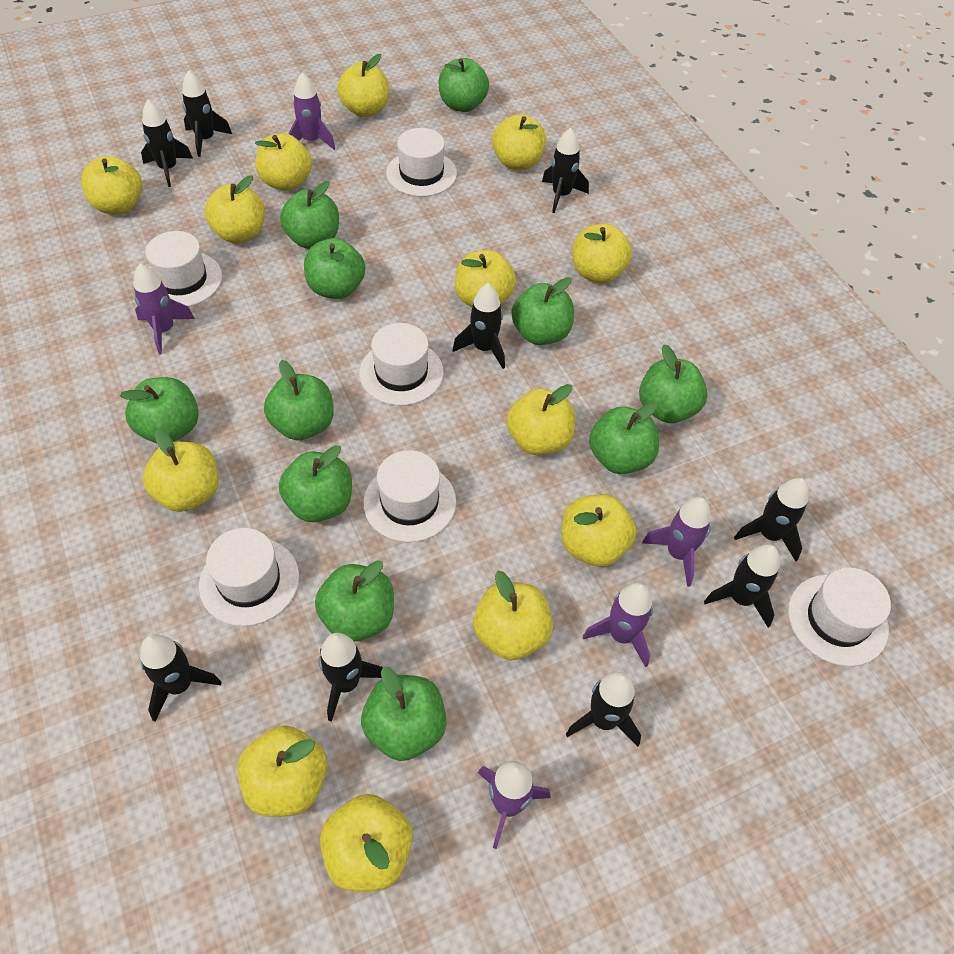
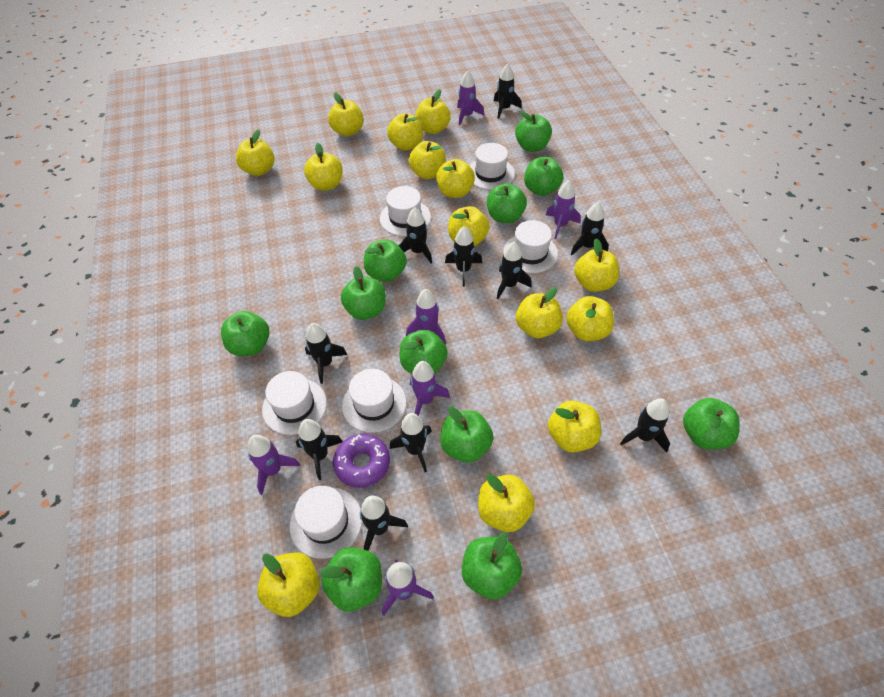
black rocket: 9 -> 10
purple donut: 0 -> 1
purple rocket: 5 -> 6
yellow apple: 13 -> 14

